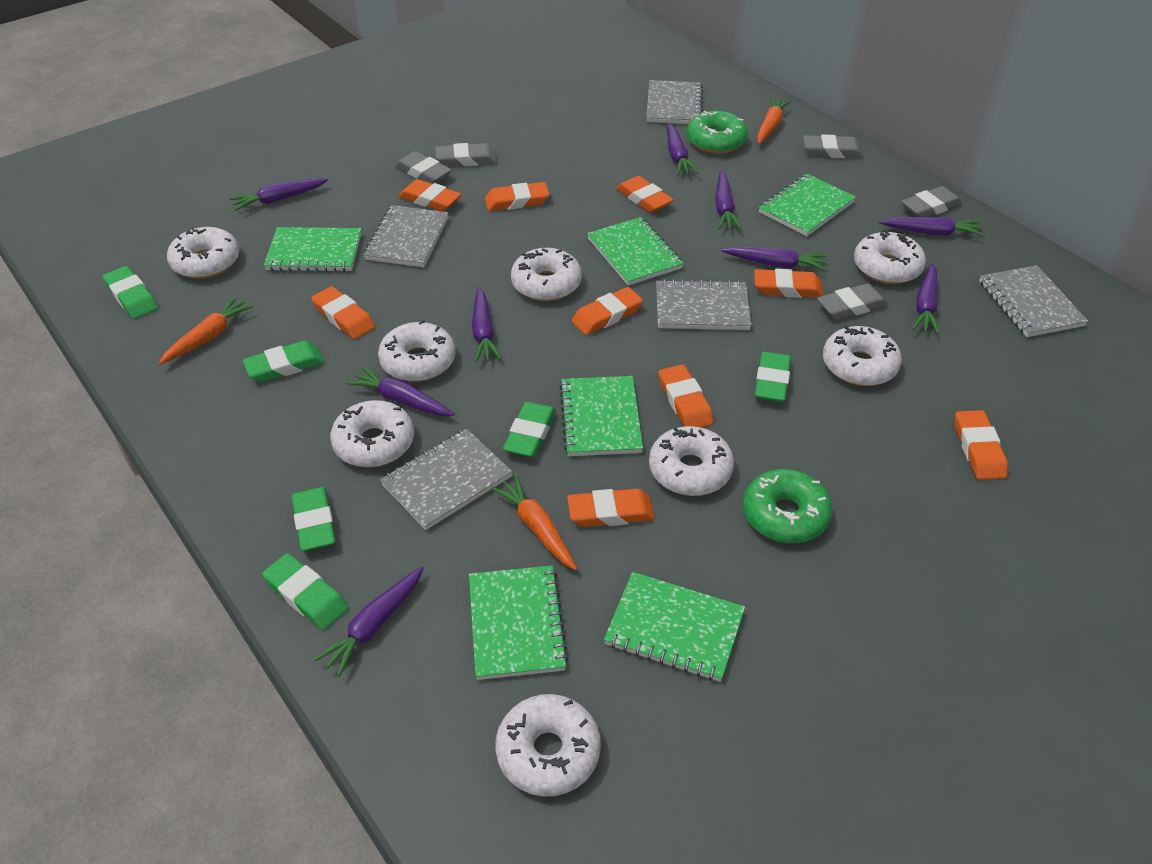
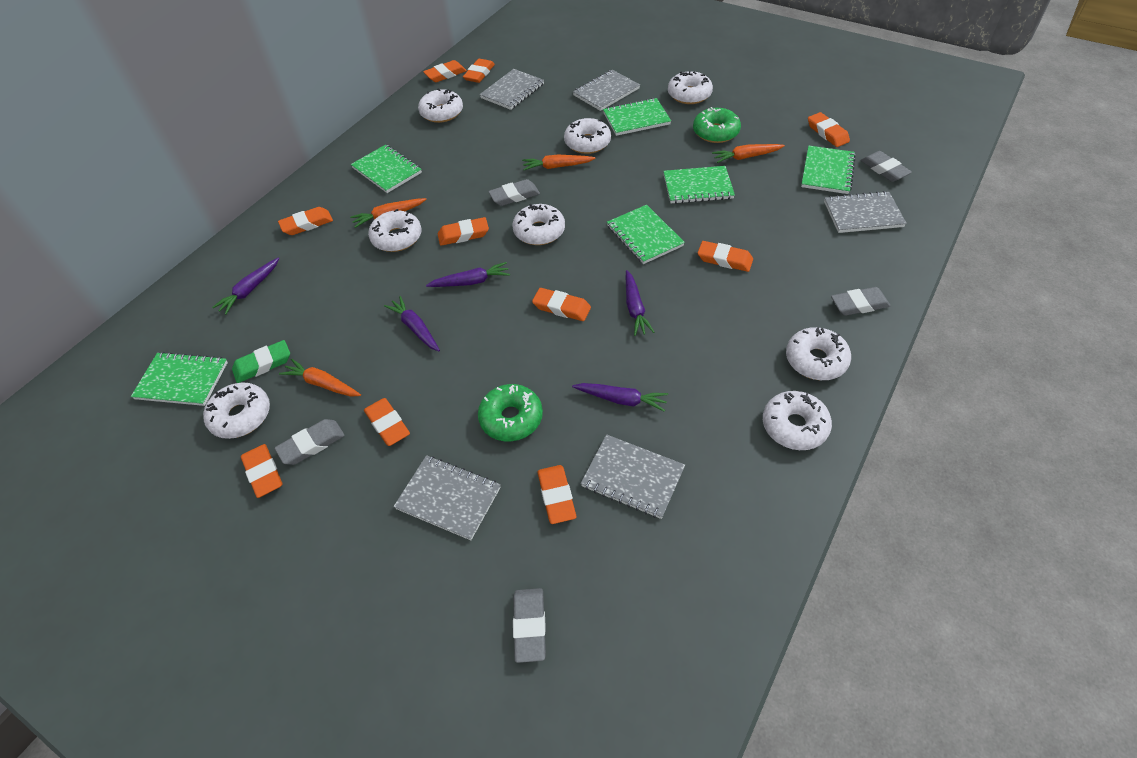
green eraser: 6 -> 1
orange carrot: 3 -> 4
orange eraser: 9 -> 10
purple carrot: 9 -> 5

